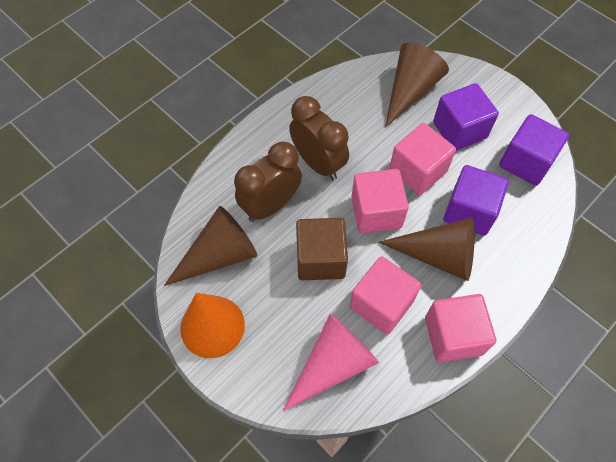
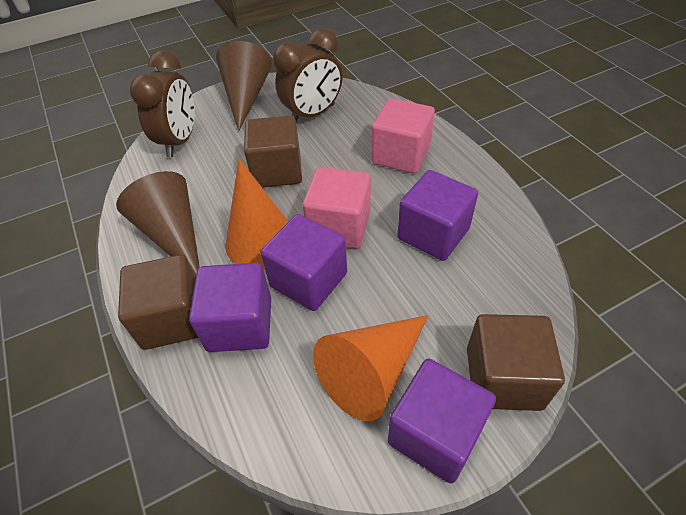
brown cone: 3 -> 2
brown cube: 1 -> 3
orange cone: 1 -> 2
pink cone: 1 -> 0
pink cube: 4 -> 2
purple cube: 3 -> 4

